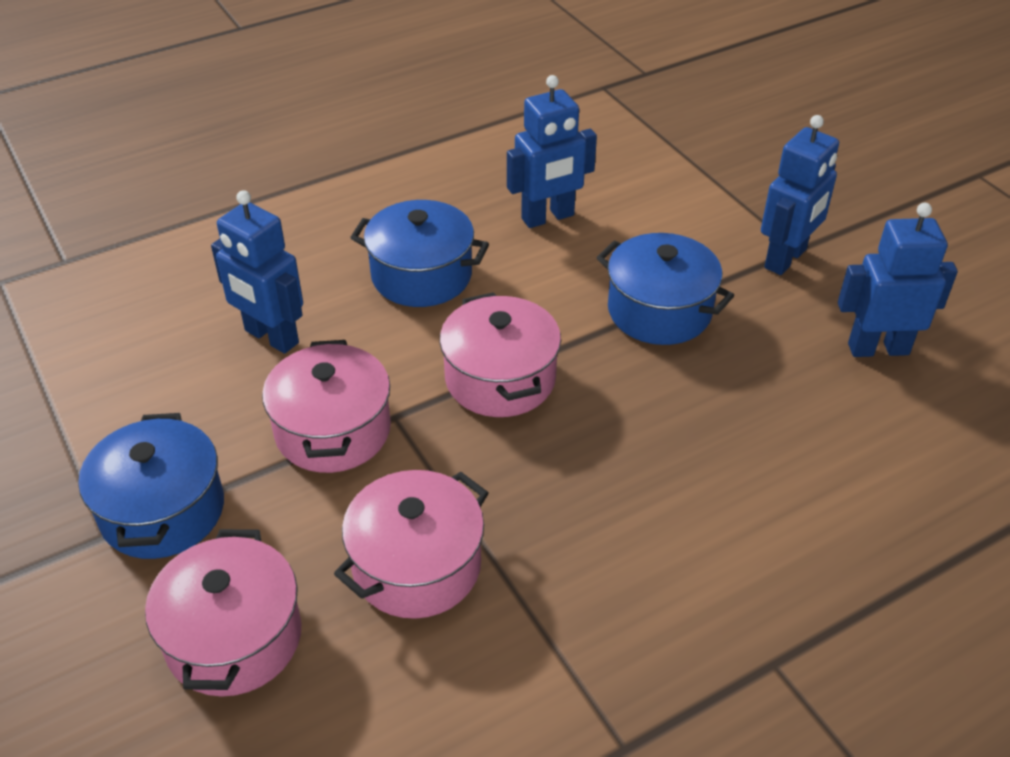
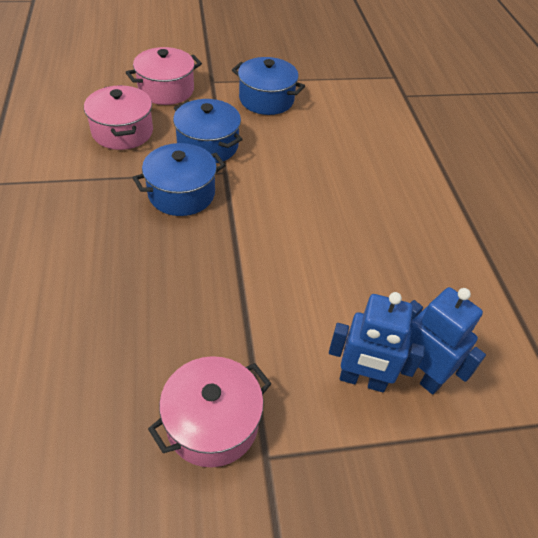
blue robot: 4 -> 2
pink pot: 4 -> 3

